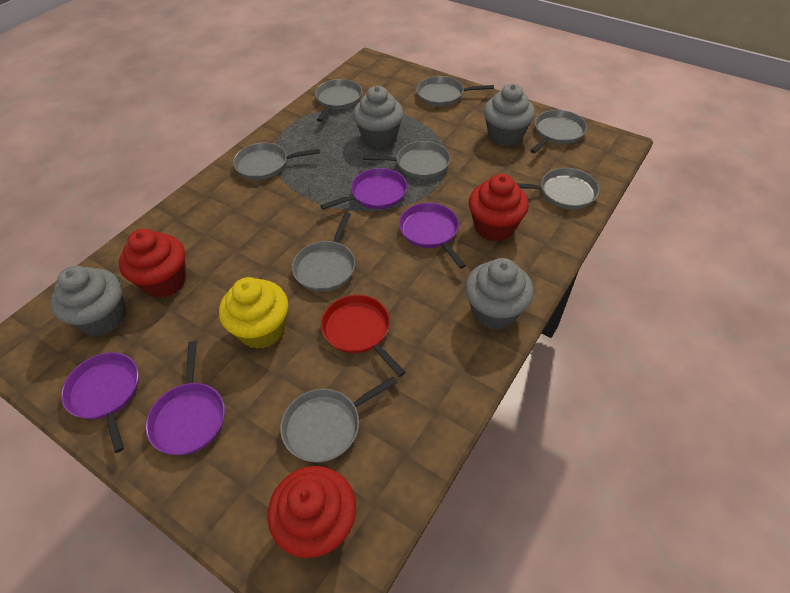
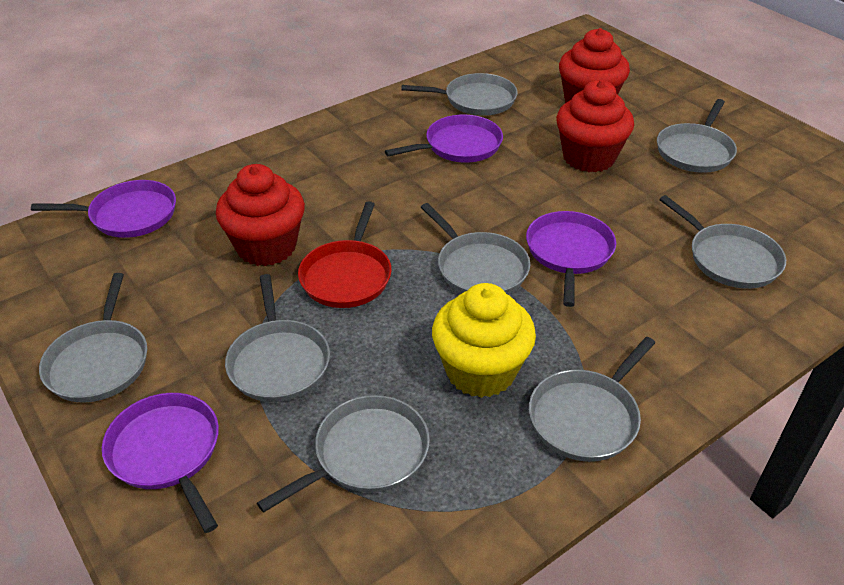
grey cupcake: 4 -> 0

